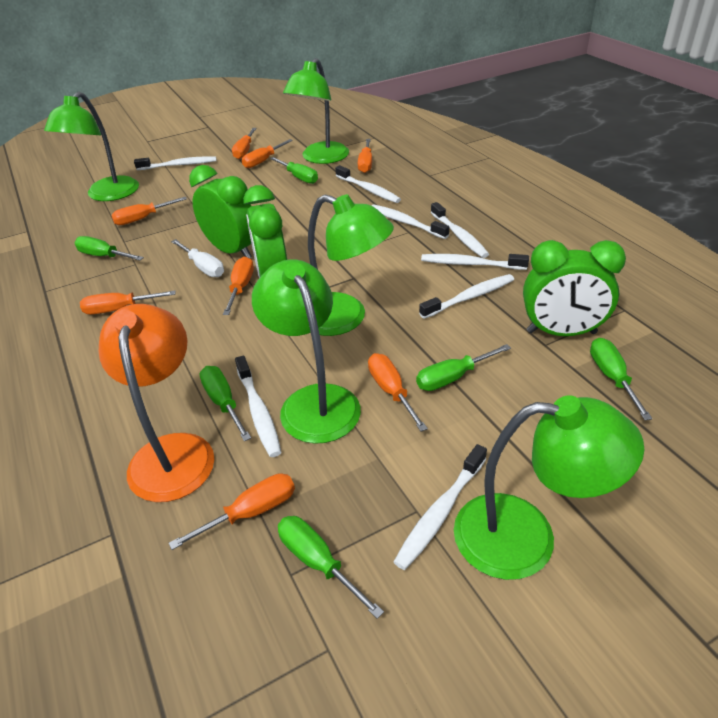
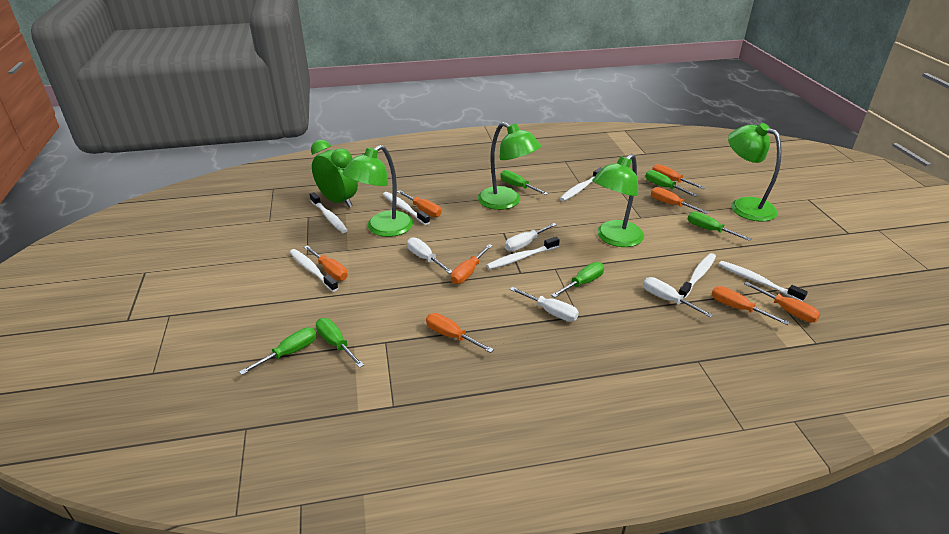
green clock: 3 -> 1
green lamp: 5 -> 4
orange lamp: 1 -> 0
white screwdriver: 1 -> 4
white toothbrush: 8 -> 7

